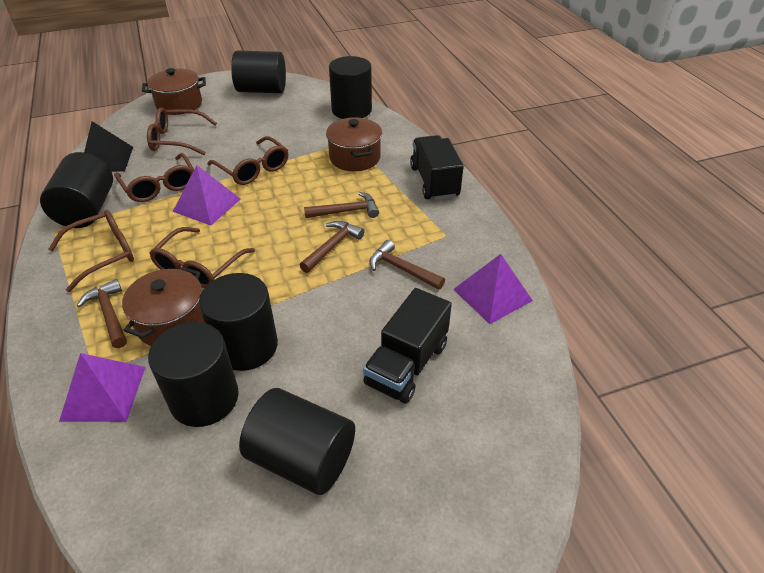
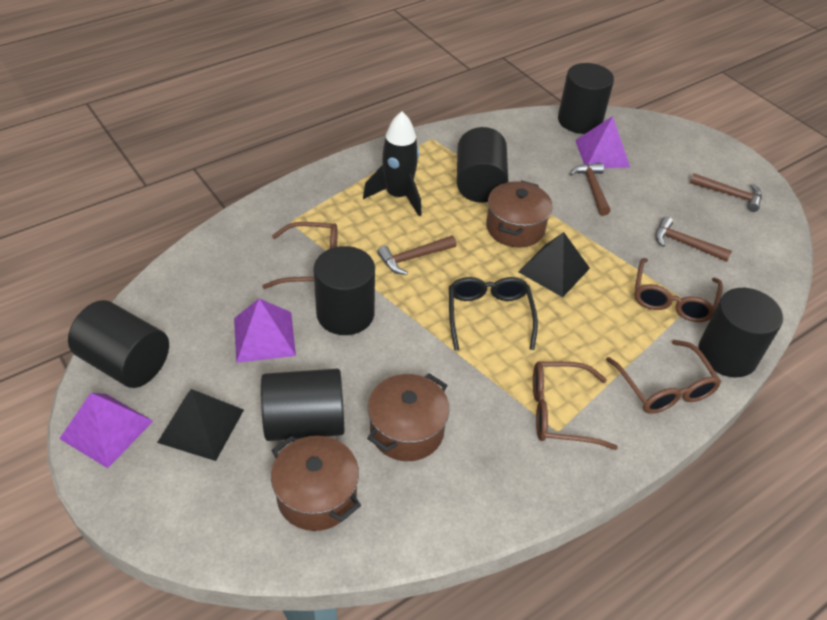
black glasses: 0 -> 1
black pyramid: 1 -> 2
black rocket: 0 -> 1
black truck: 2 -> 0
brown glasses: 5 -> 4

